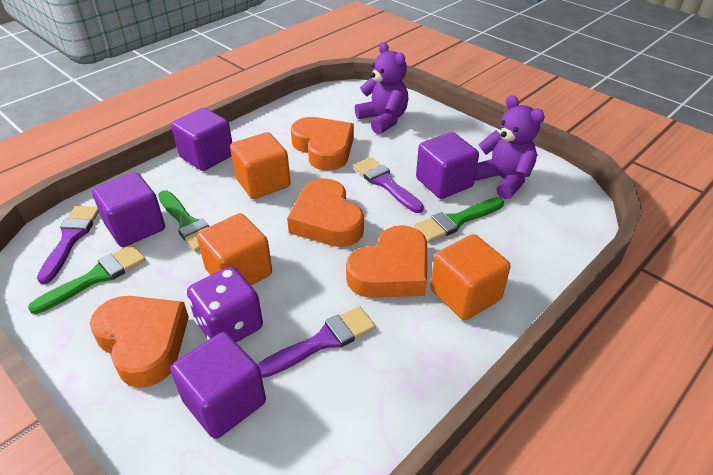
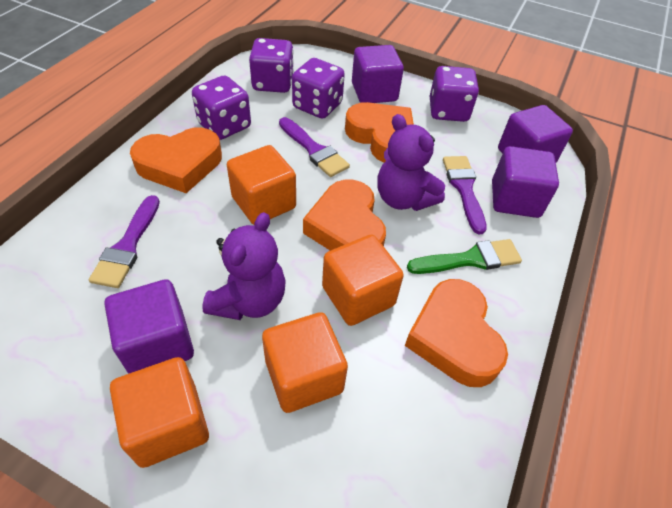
green brush: 3 -> 1
orange cube: 3 -> 4
purple dice: 1 -> 4

